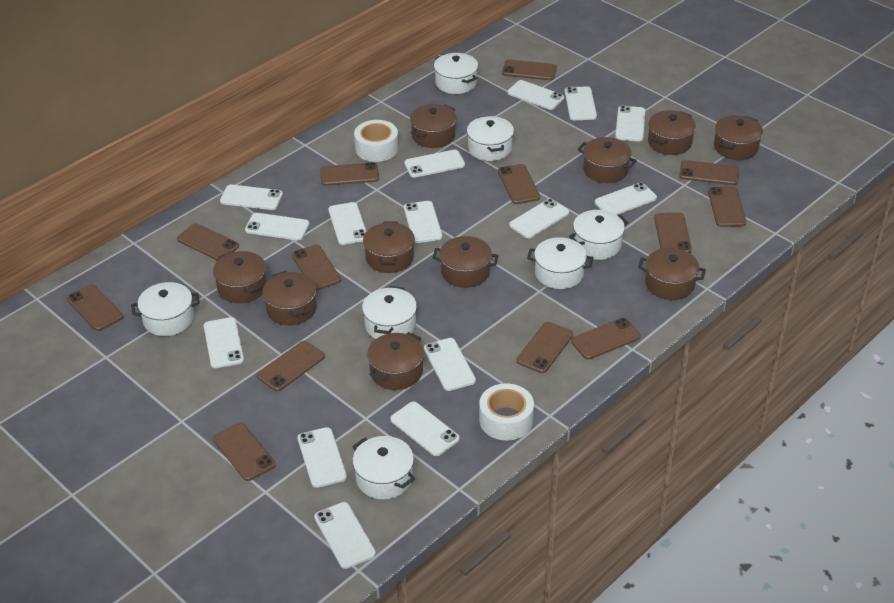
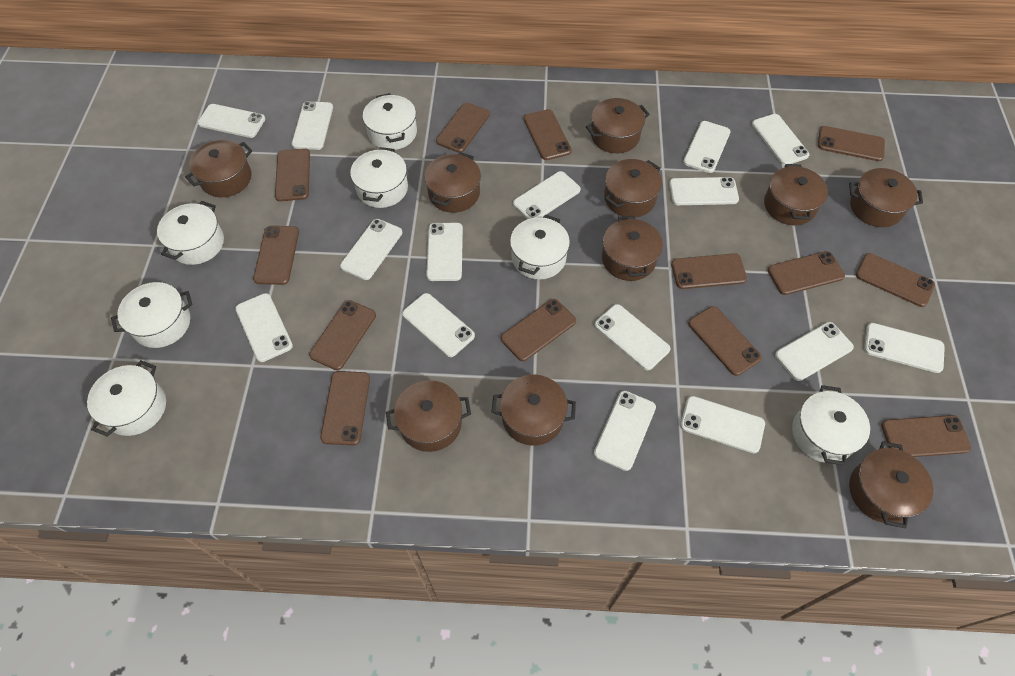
white tape: 2 -> 0

